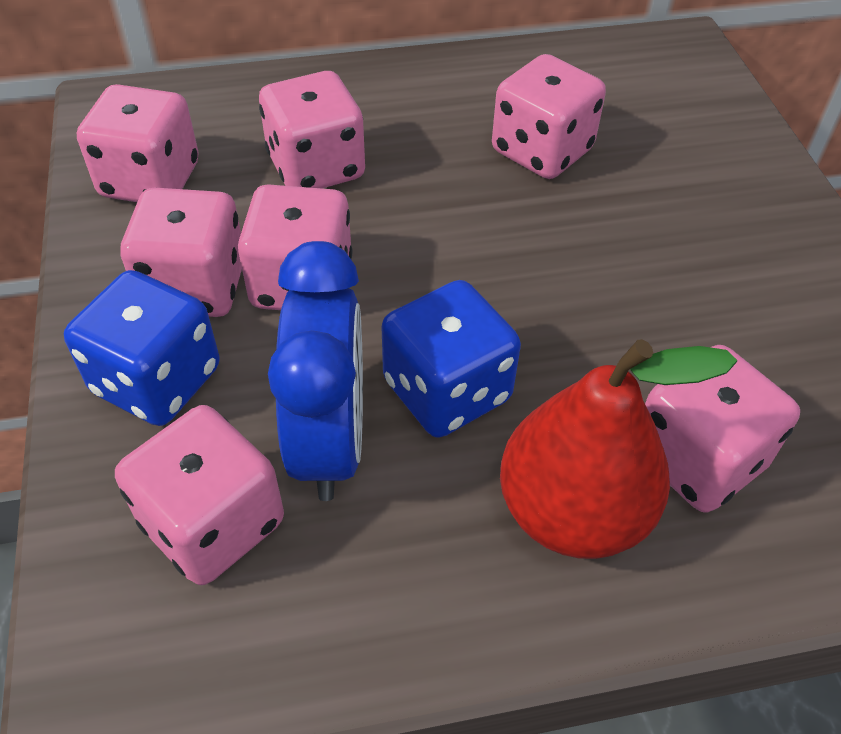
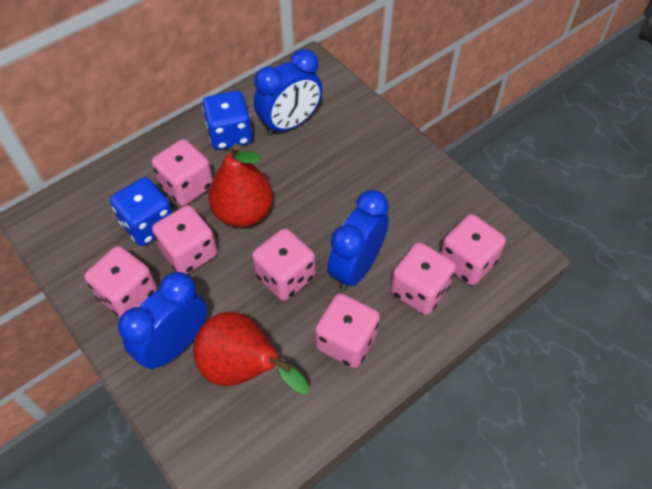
blue clock: 1 -> 3
red pear: 1 -> 2

